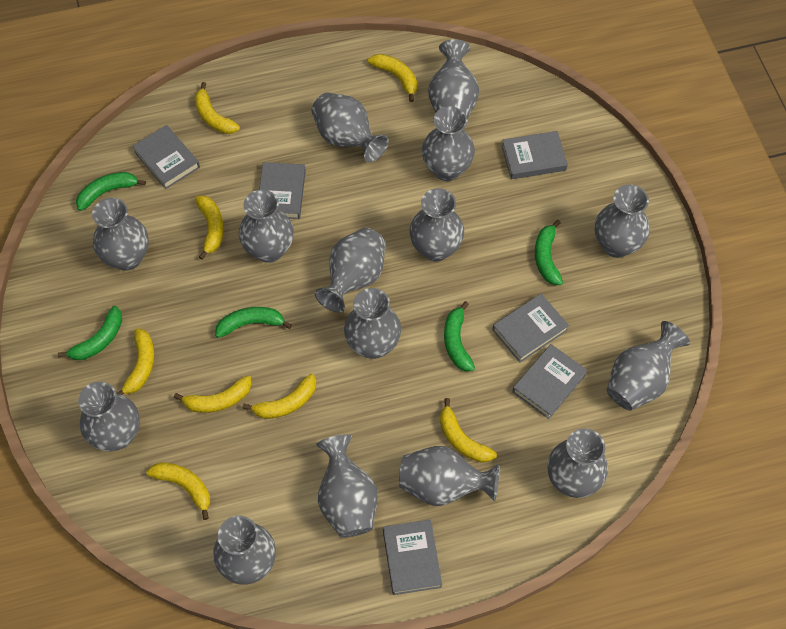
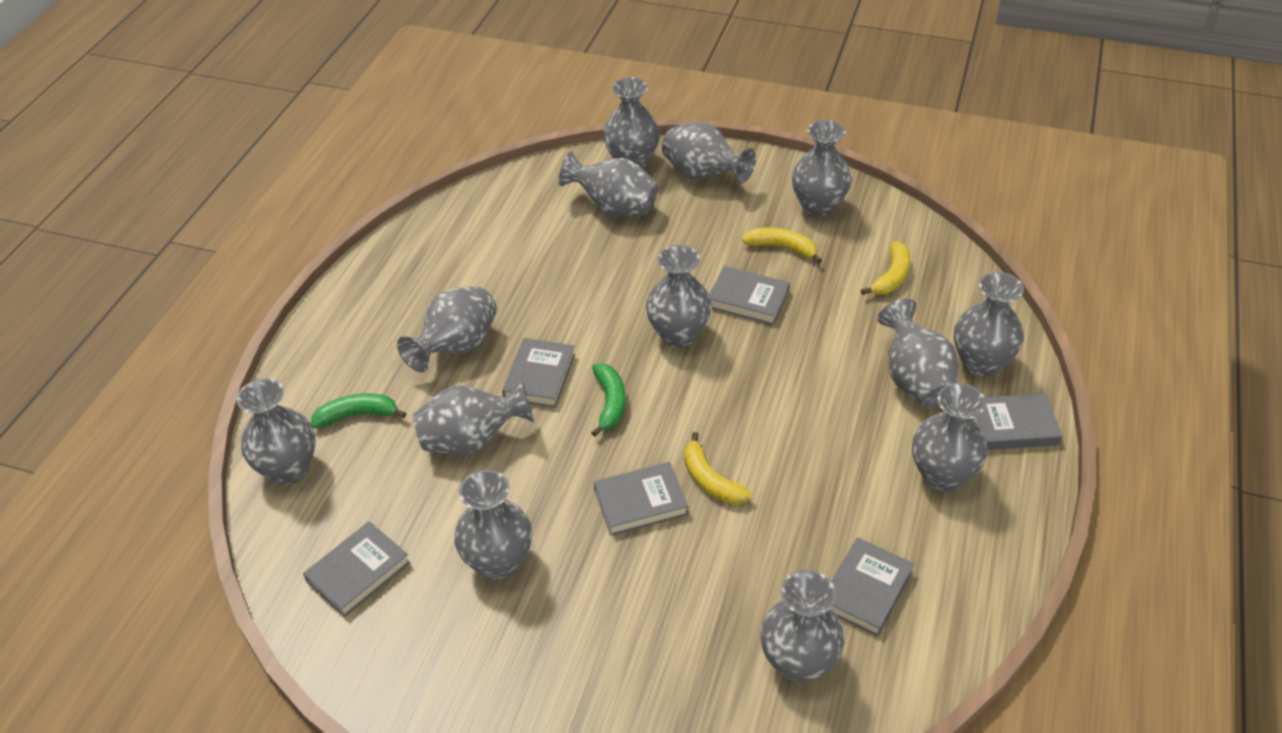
green banana: 5 -> 2
grey vase: 15 -> 13
yellow banana: 8 -> 3

